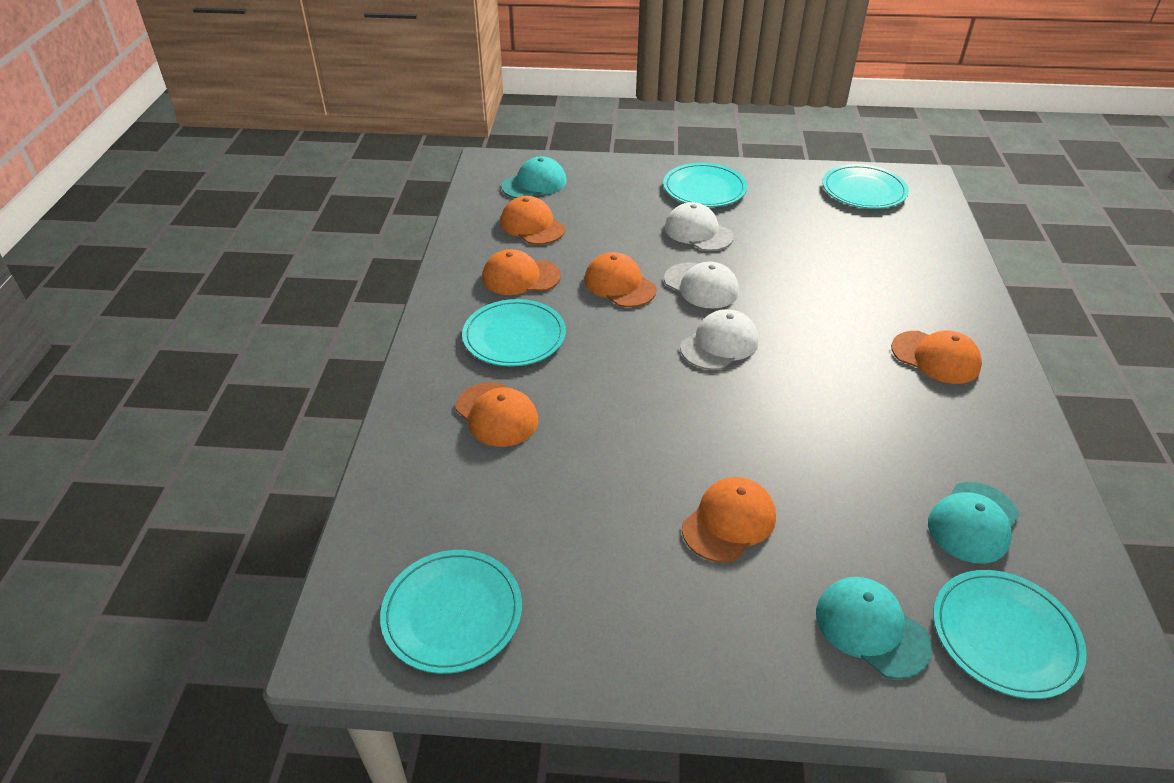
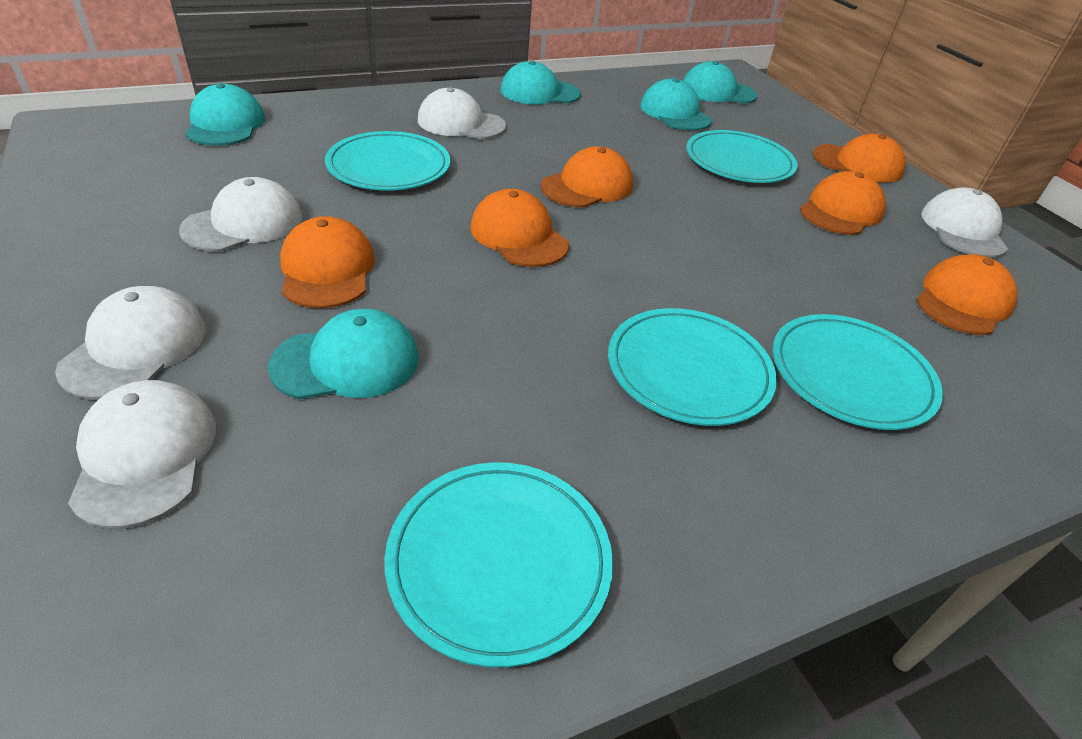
turquoise cap: 3 -> 5
white cap: 3 -> 5

